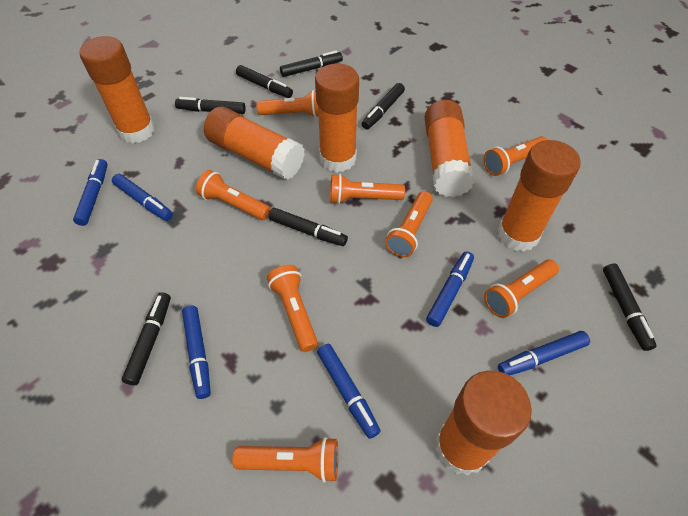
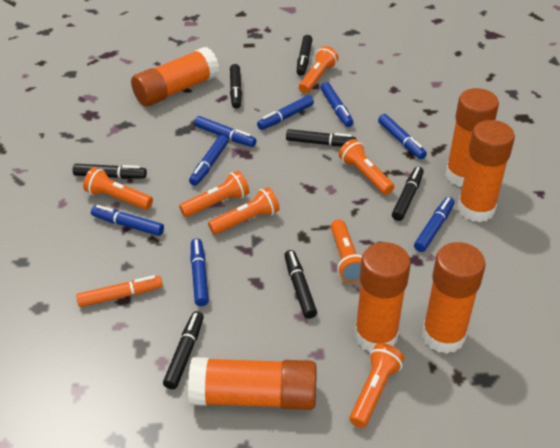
blue marker: 6 -> 8
orange flashlight: 8 -> 7
orange marker: 0 -> 1

